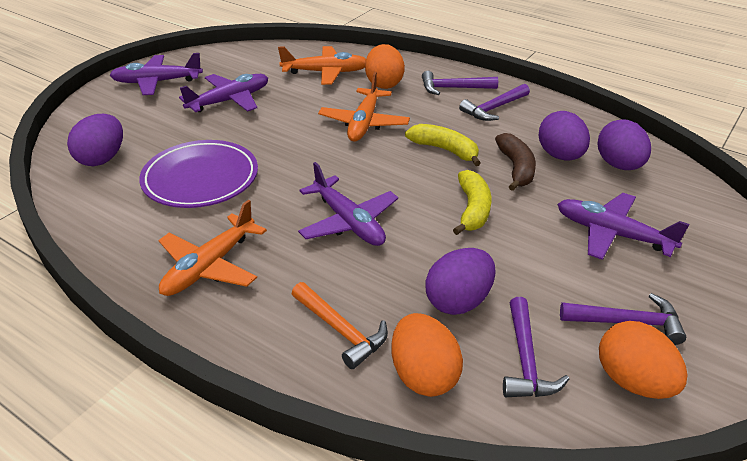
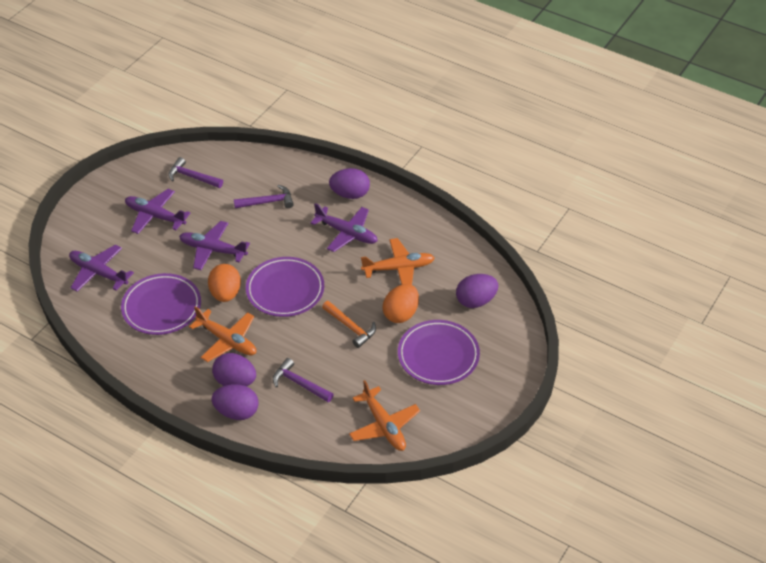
brown banana: 1 -> 0
orange egg: 3 -> 2
purple hammer: 4 -> 3
purple plate: 1 -> 3
yellow banana: 2 -> 0

